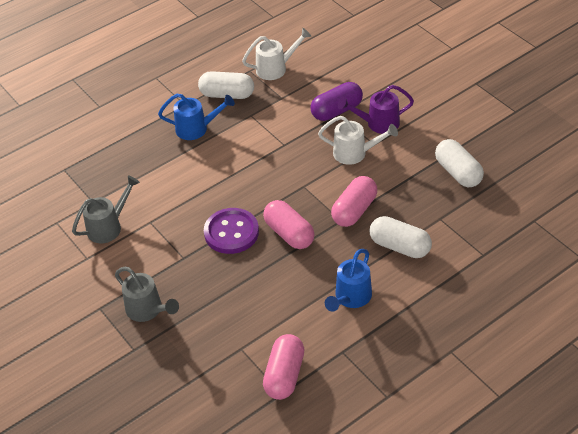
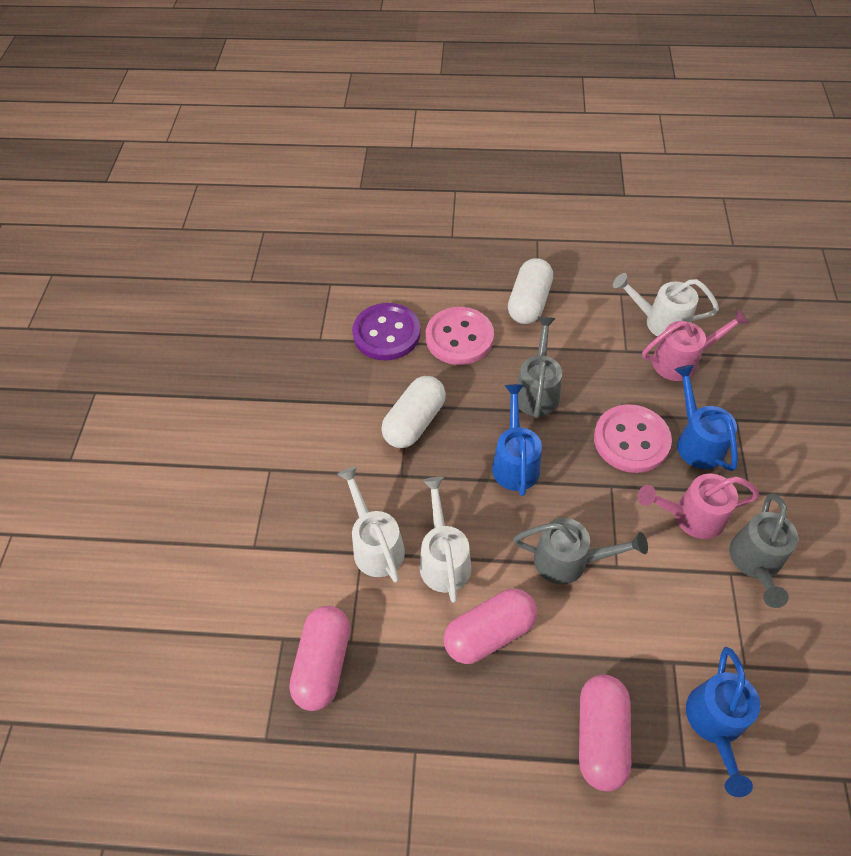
blue watering can: 2 -> 3
grey watering can: 2 -> 3
pink button: 0 -> 2
pink watering can: 0 -> 2
purple capsule: 1 -> 0
purple watering can: 1 -> 0
white capsule: 3 -> 2
white watering can: 2 -> 3

